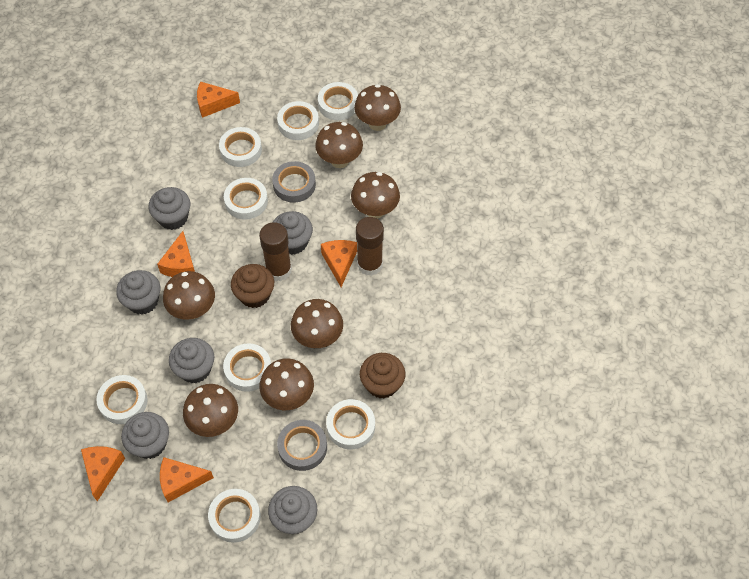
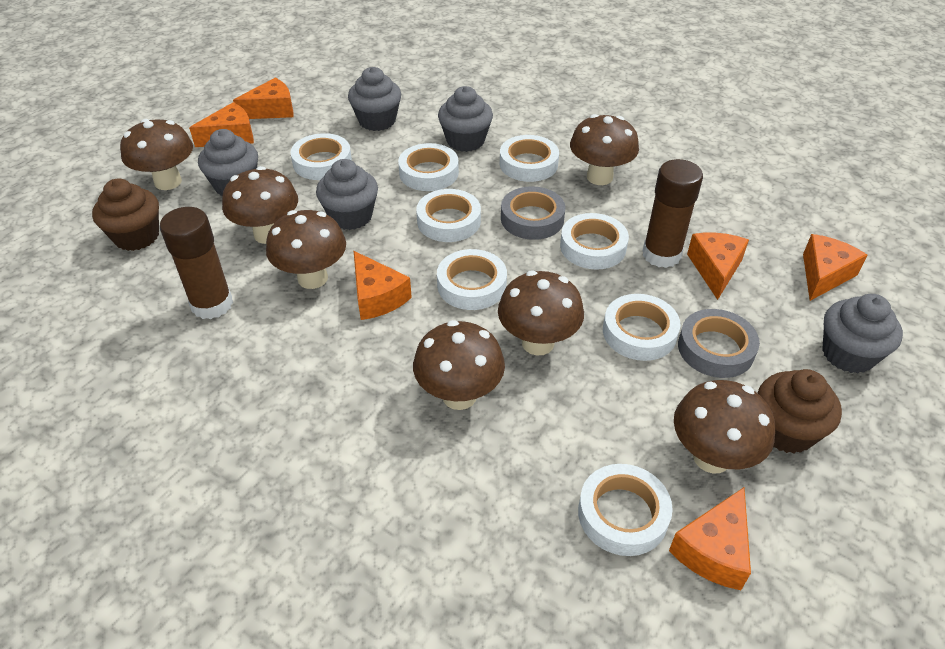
grey cupcake: 6 -> 5
orange cheese: 5 -> 6

